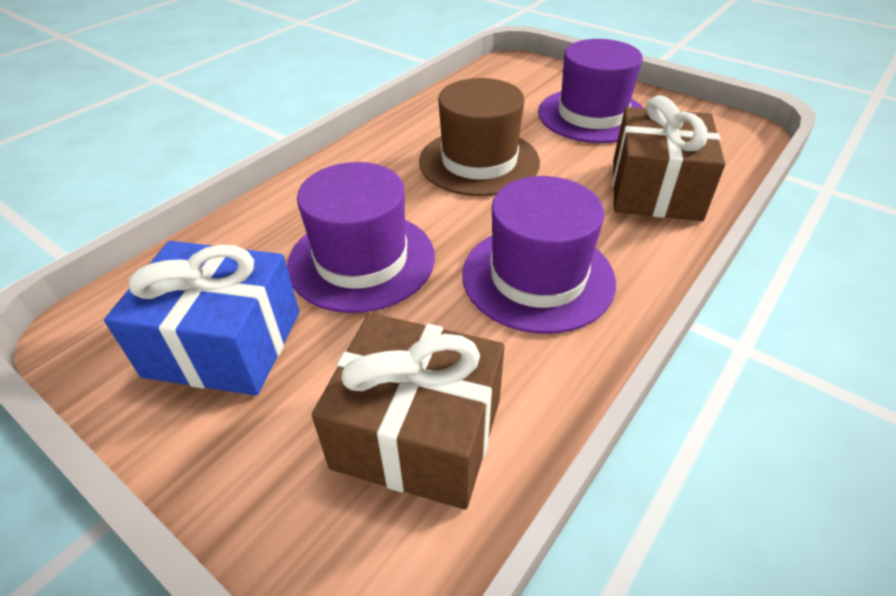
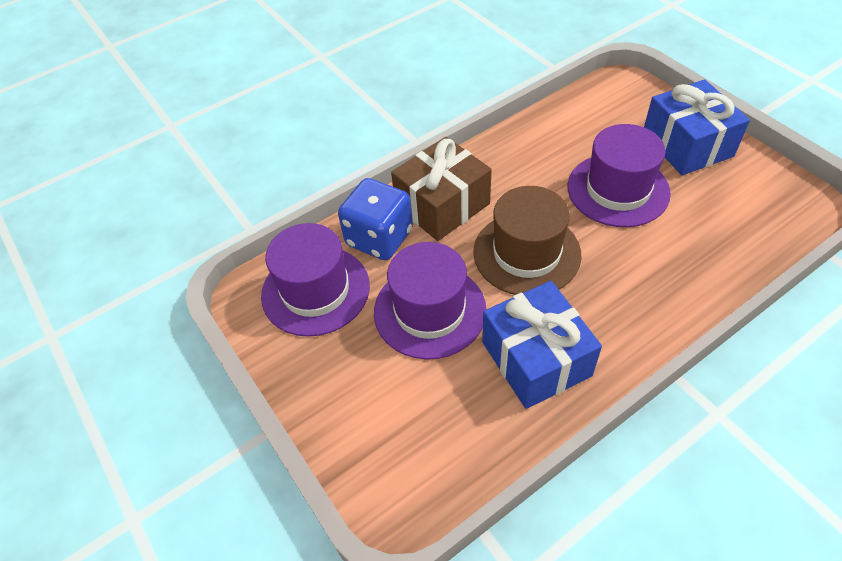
blue dice: 0 -> 1
blue gift: 1 -> 2
brown gift: 2 -> 1

